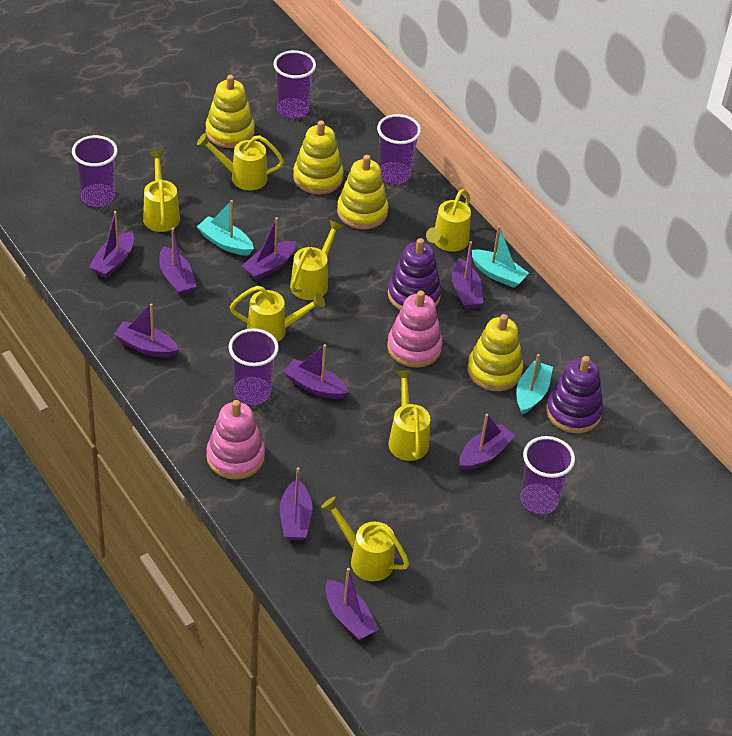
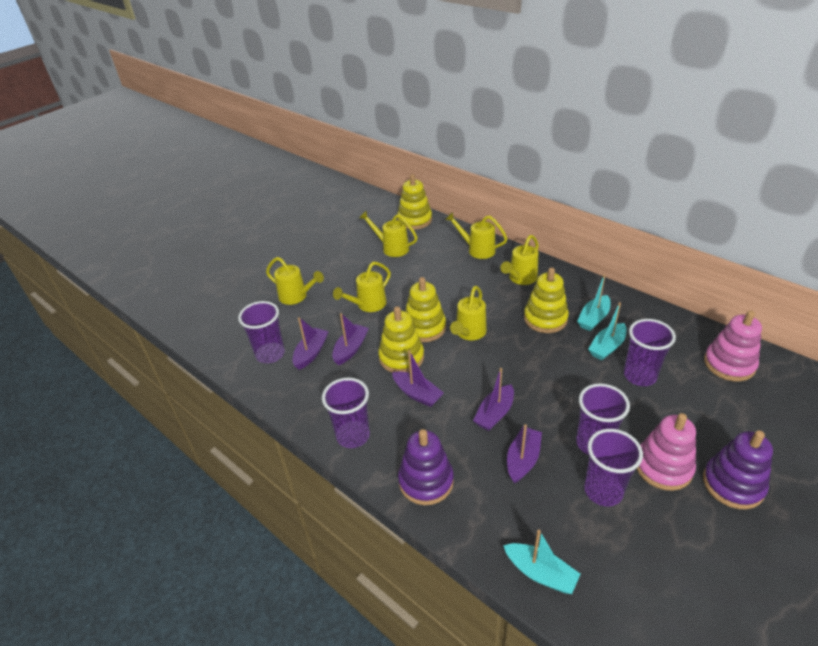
purple boat: 9 -> 5
yellow watering can: 7 -> 6

